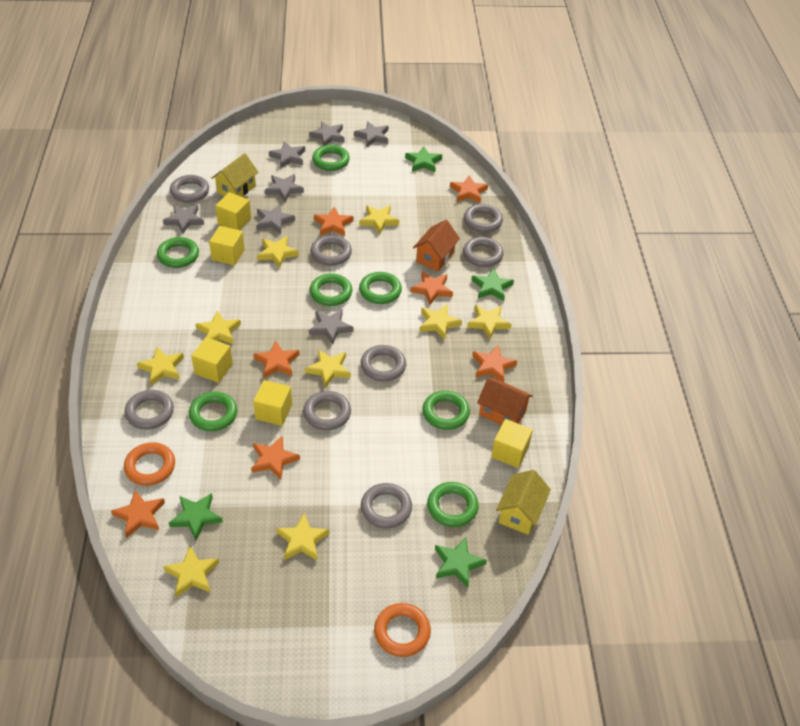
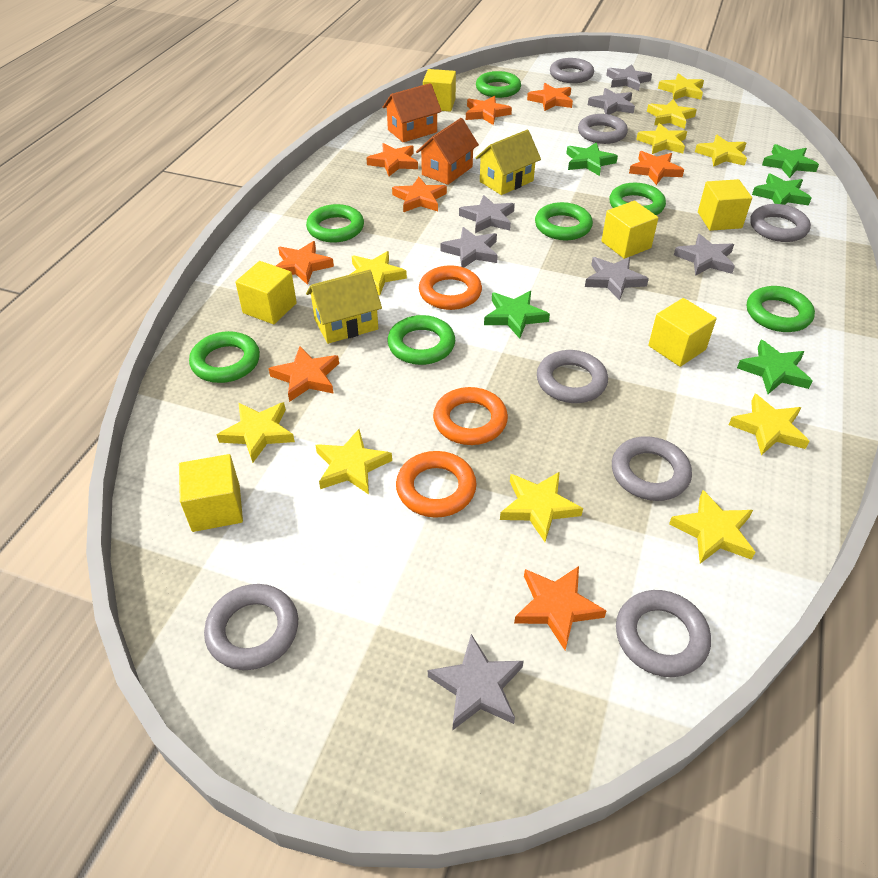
green star: 4 -> 5
grey ring: 8 -> 7
orange ring: 2 -> 3
orange star: 7 -> 8
yellow cube: 5 -> 6
yellow star: 9 -> 10

